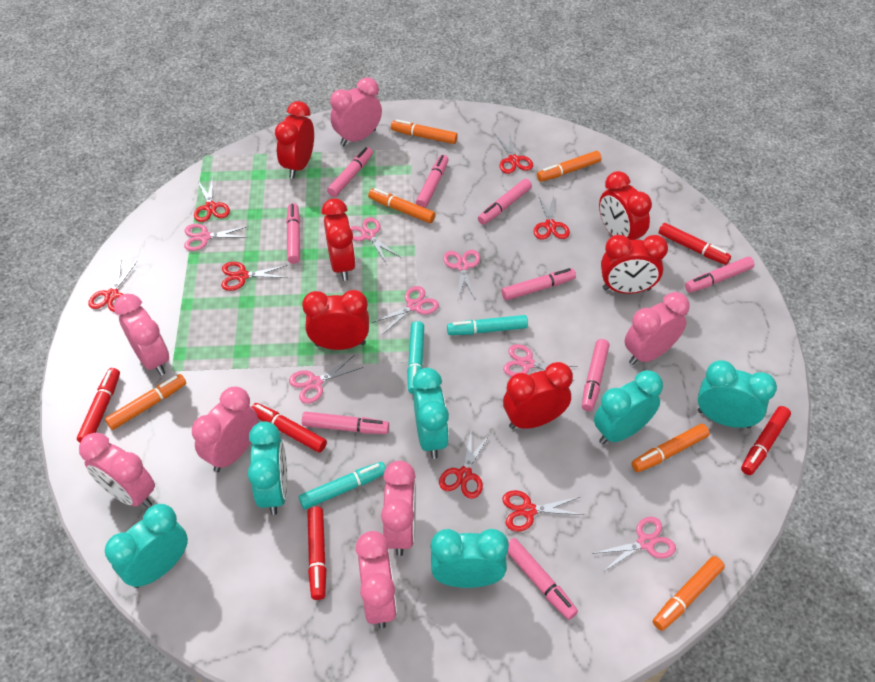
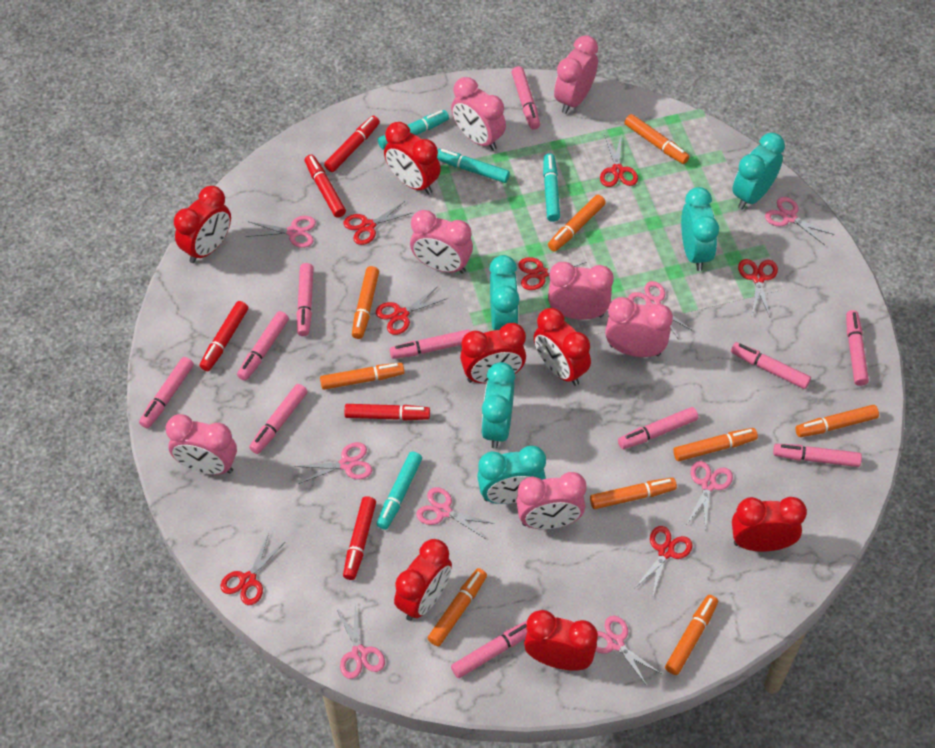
orange marker: 6 -> 9
pink marker: 9 -> 11
pink scissors: 7 -> 8
red clock: 6 -> 7
turquoise clock: 6 -> 5
turquoise marker: 3 -> 4

